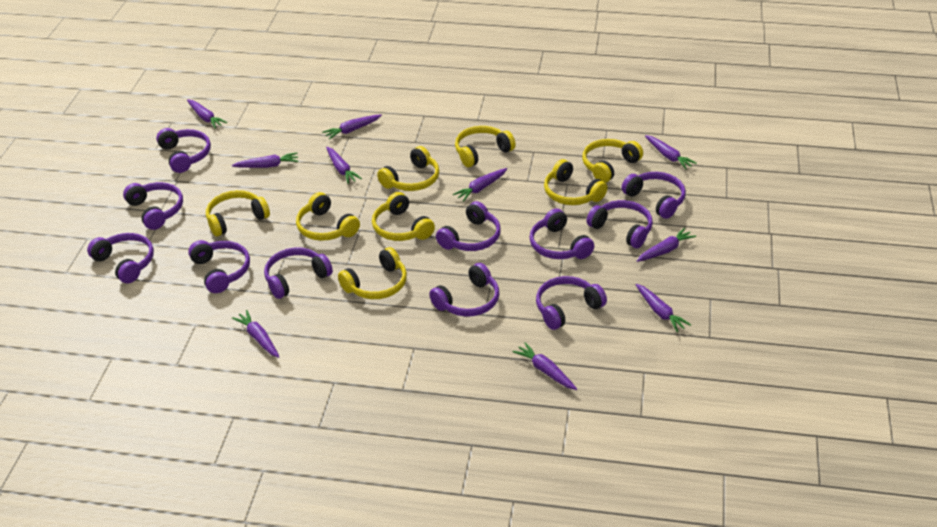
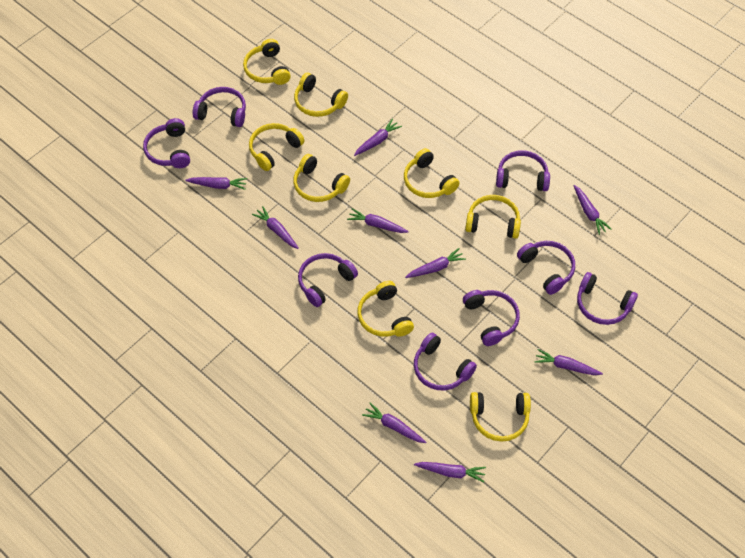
purple carrot: 10 -> 9
purple headphones: 11 -> 8

